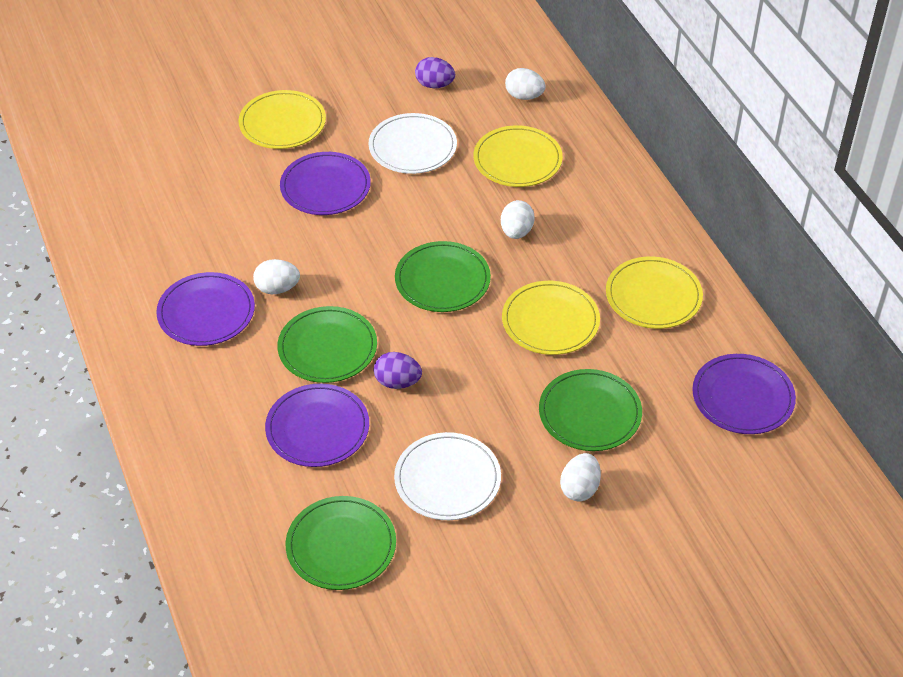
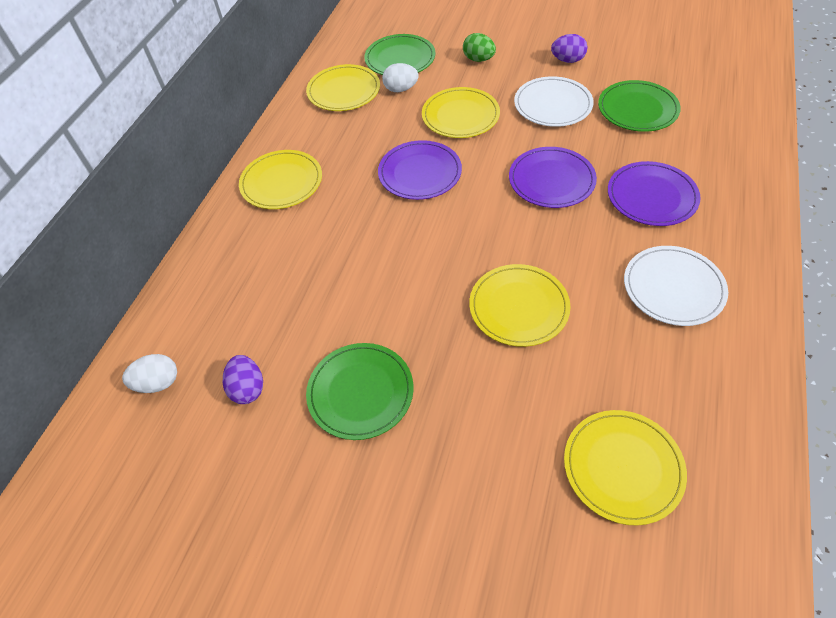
green egg: 0 -> 1
green plate: 4 -> 3
purple plate: 4 -> 3
white egg: 4 -> 2
yellow plate: 4 -> 5

